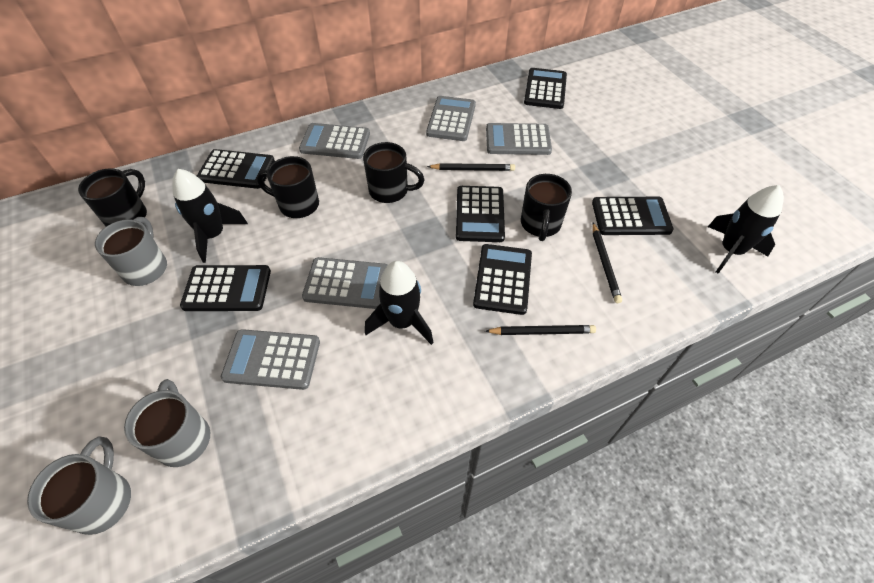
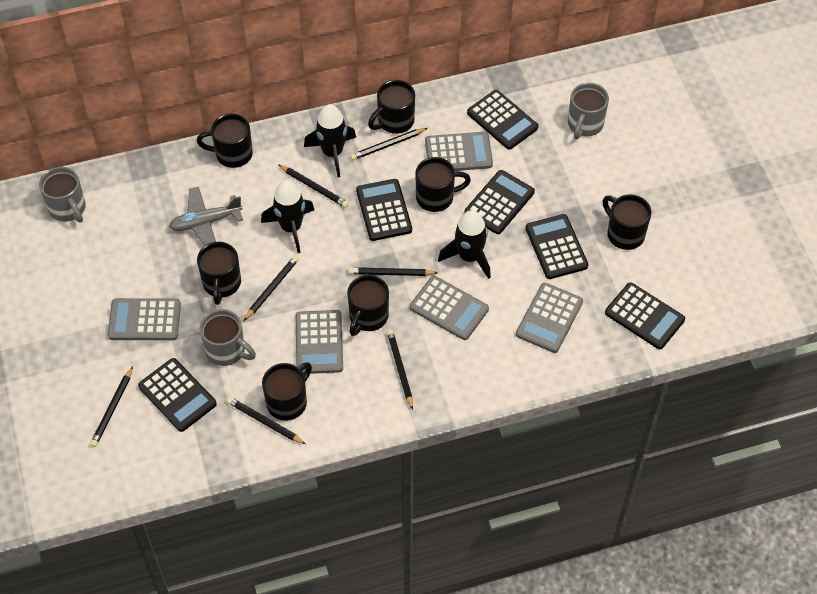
black mug: 4 -> 7
black pencil: 3 -> 7
grey plane: 0 -> 1

